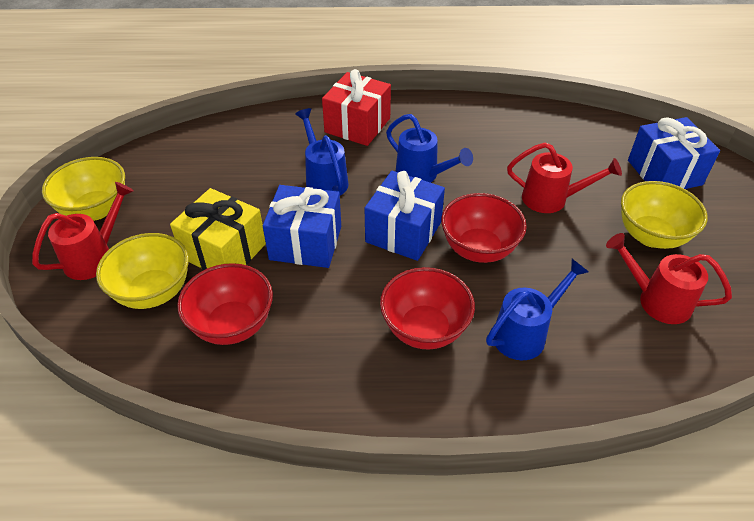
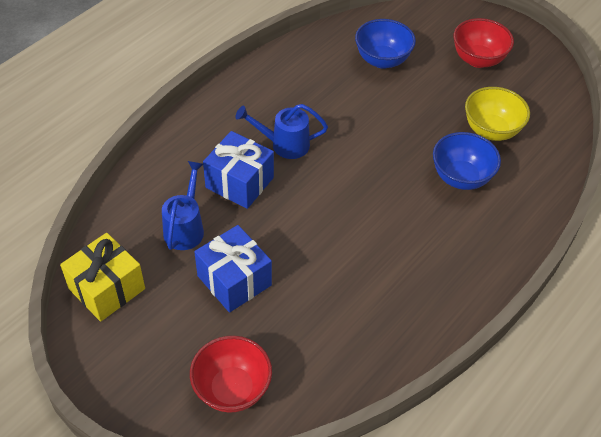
blue bowl: 0 -> 2
blue gift: 3 -> 2
blue watering can: 3 -> 2
red bowl: 3 -> 2
red gift: 1 -> 0
red watering can: 3 -> 0
yellow bowl: 3 -> 1

